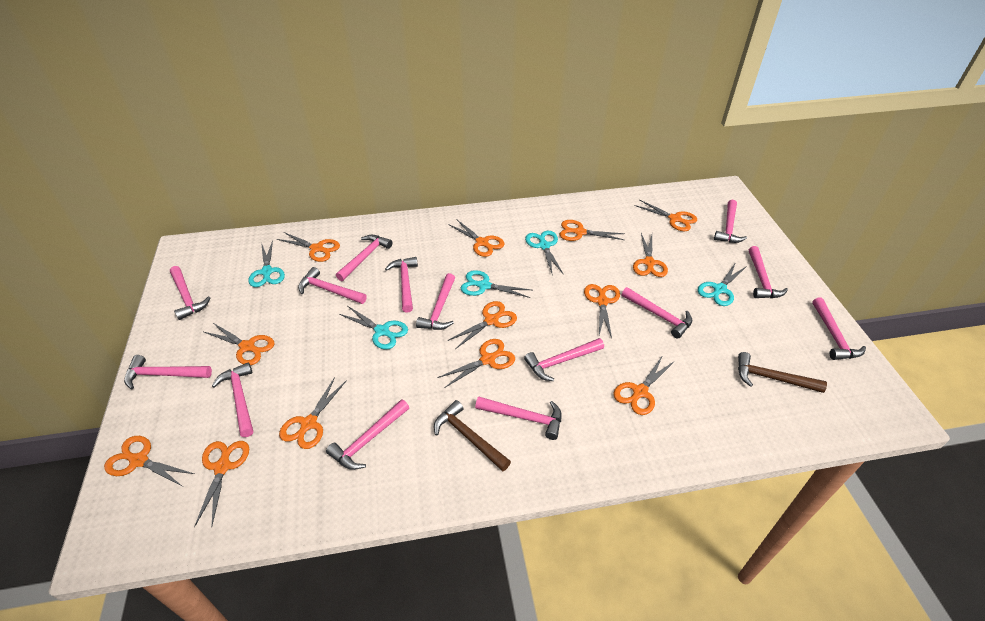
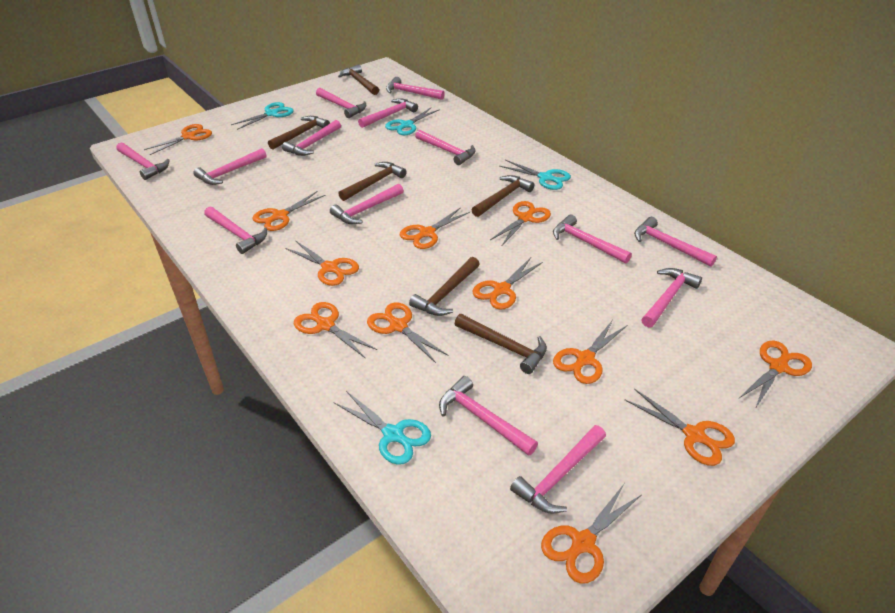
brown hammer: 2 -> 6
orange scissors: 13 -> 12
turquoise scissors: 5 -> 4

